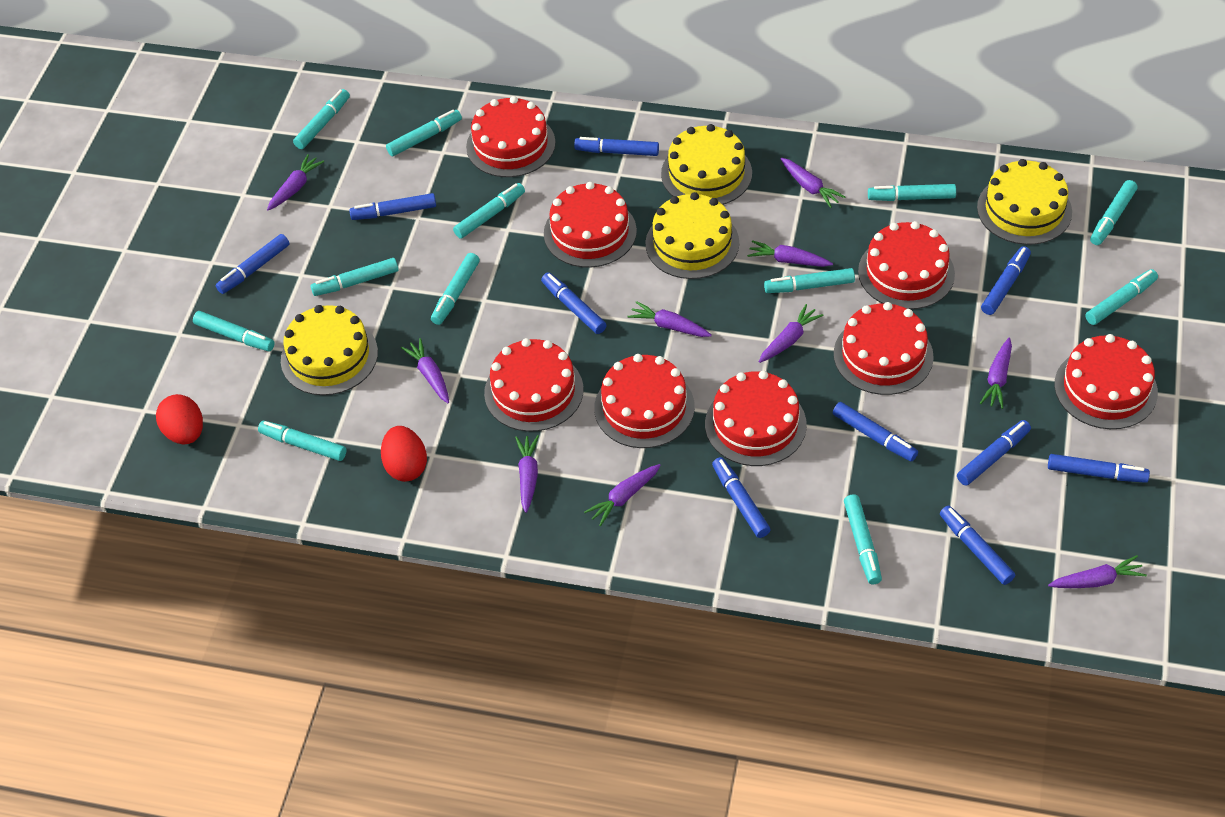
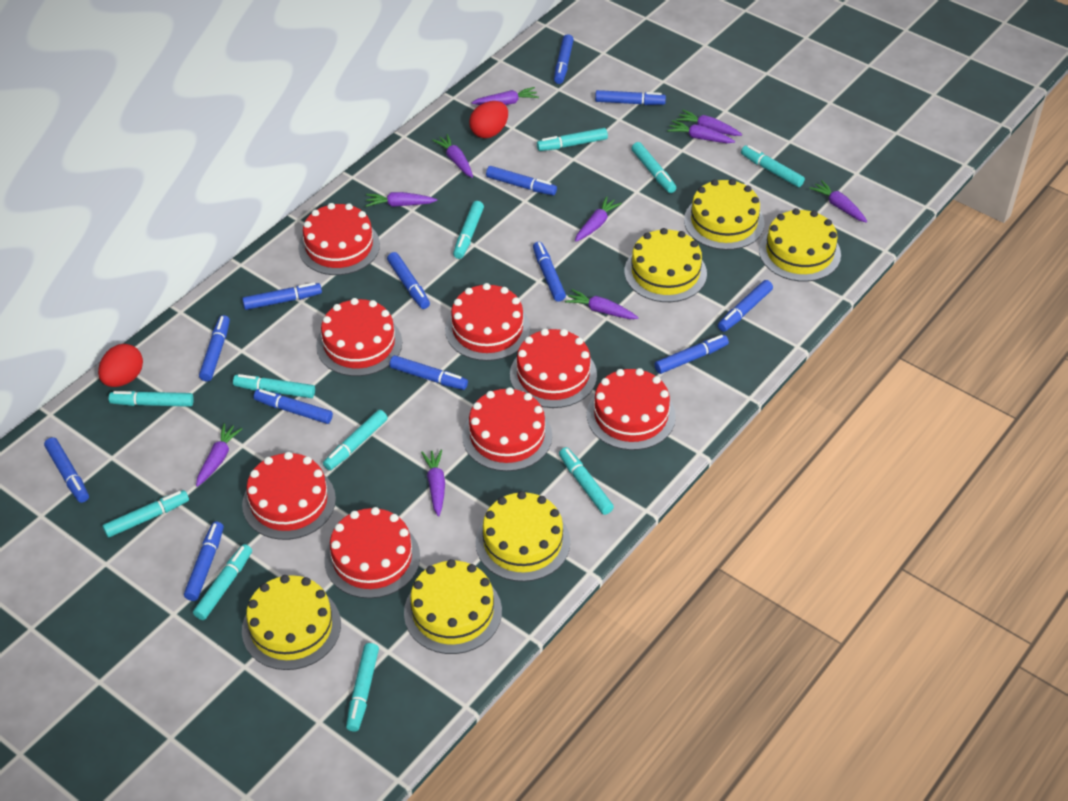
blue marker: 10 -> 13
turquoise marker: 12 -> 11
yellow cake: 4 -> 6

